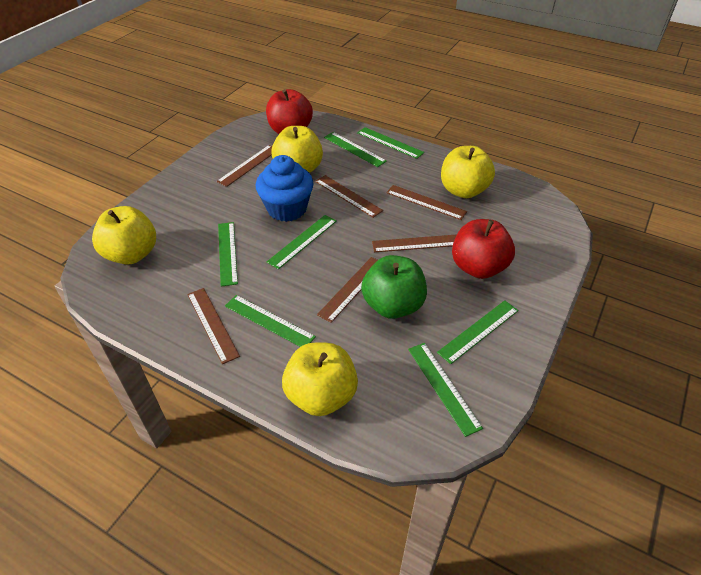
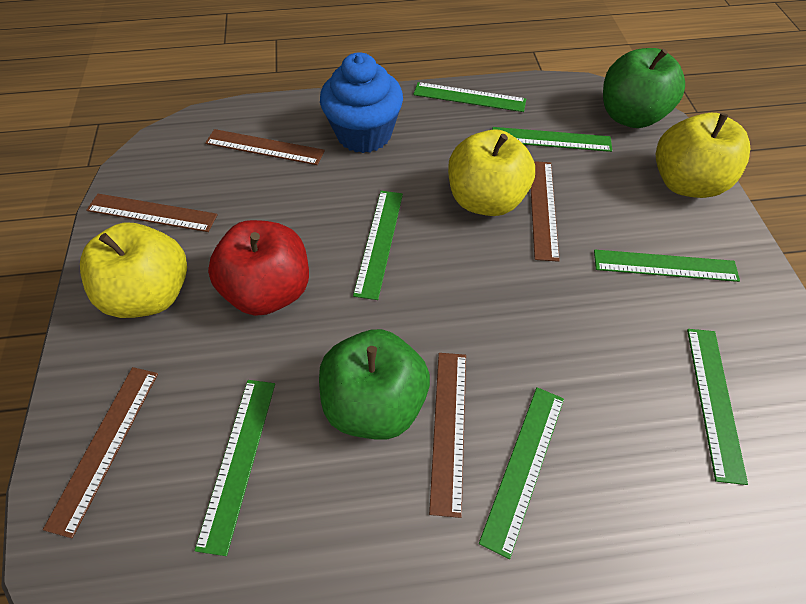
brown ruler: 6 -> 5
green apple: 1 -> 2
red apple: 2 -> 1
yellow apple: 4 -> 3

